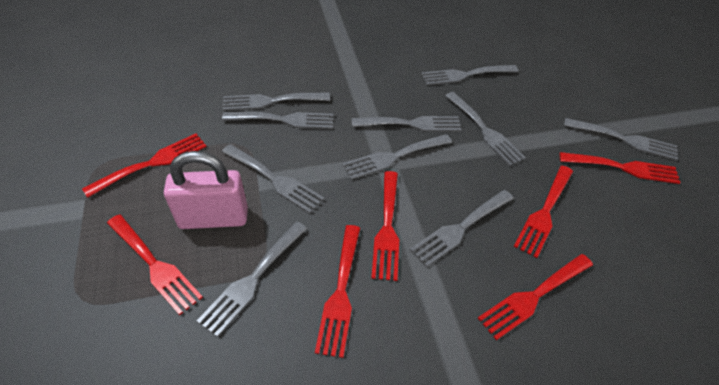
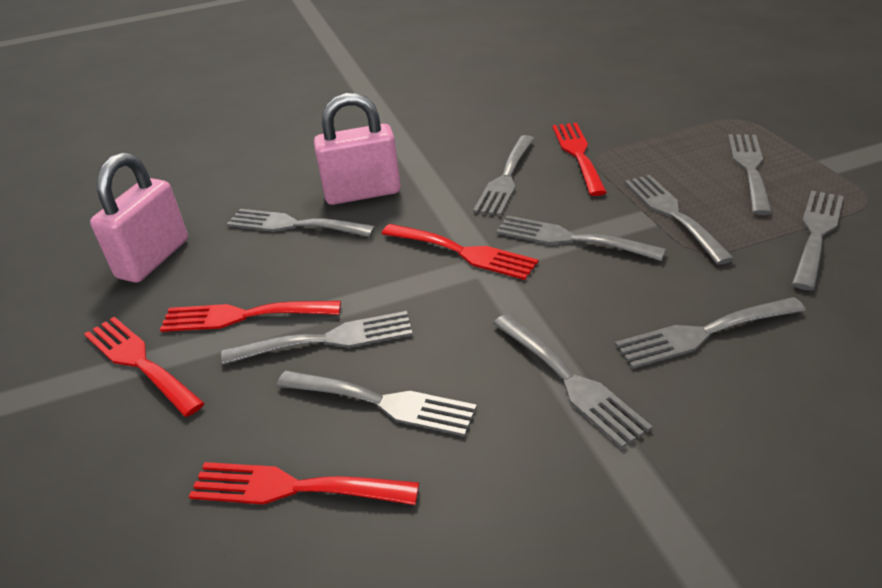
pink padlock: 1 -> 2
red fork: 7 -> 5

